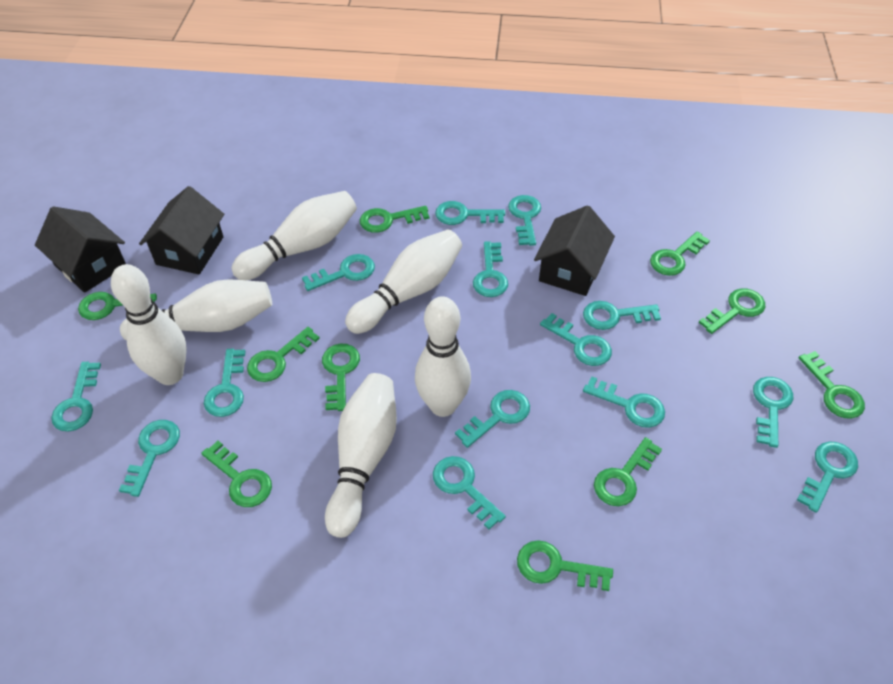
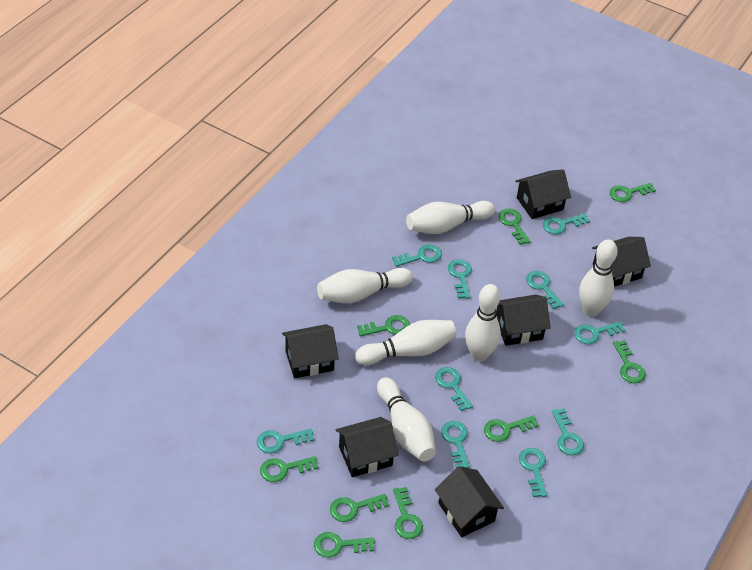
black house: 3 -> 6
green key: 10 -> 9
turquoise key: 14 -> 10

